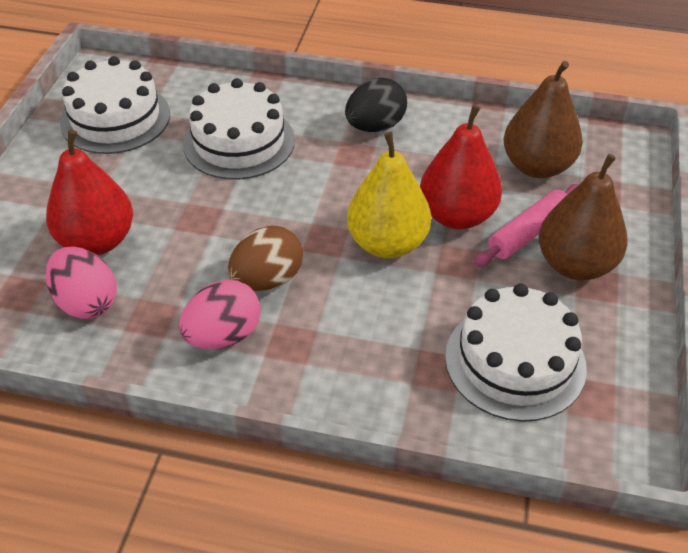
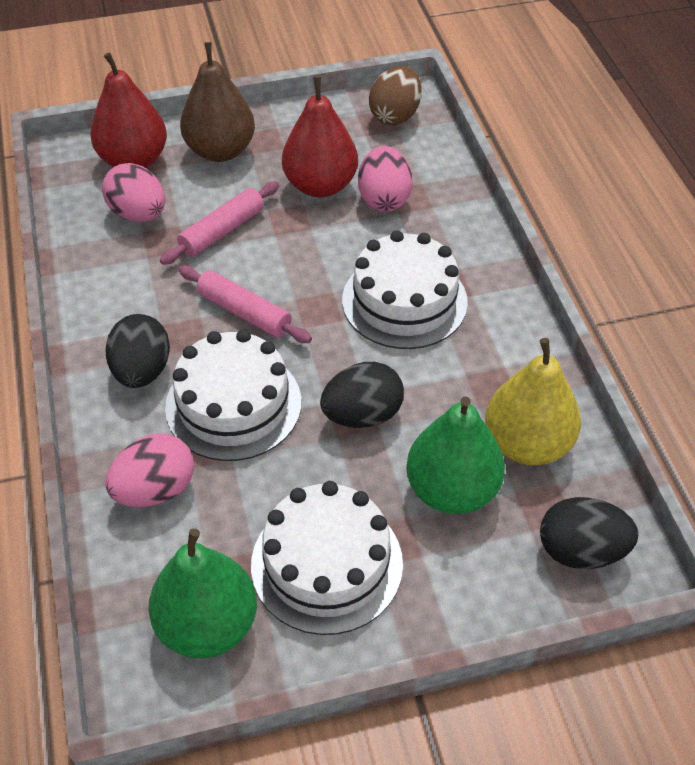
black egg: 1 -> 3
brown pear: 2 -> 1
green pear: 0 -> 2
pink egg: 2 -> 3
pink rolling pin: 1 -> 2

